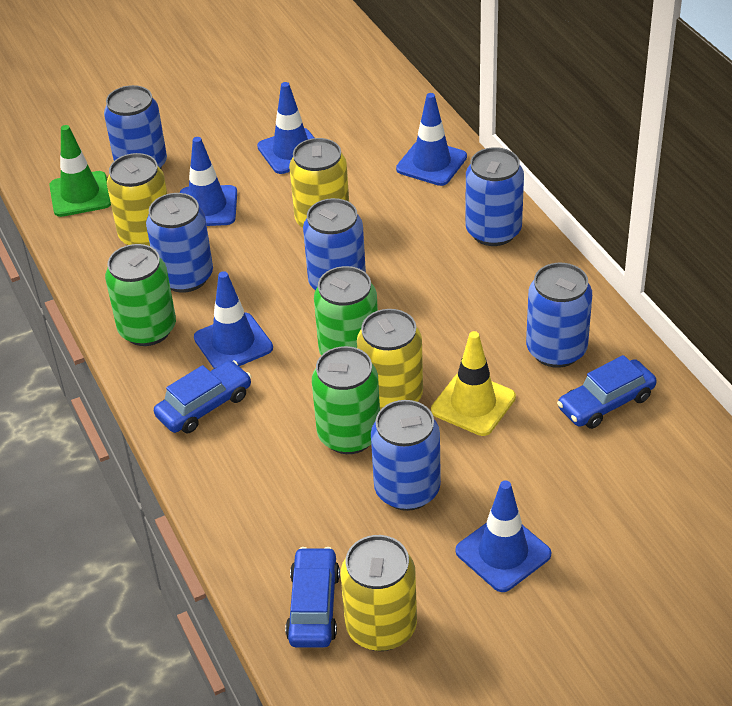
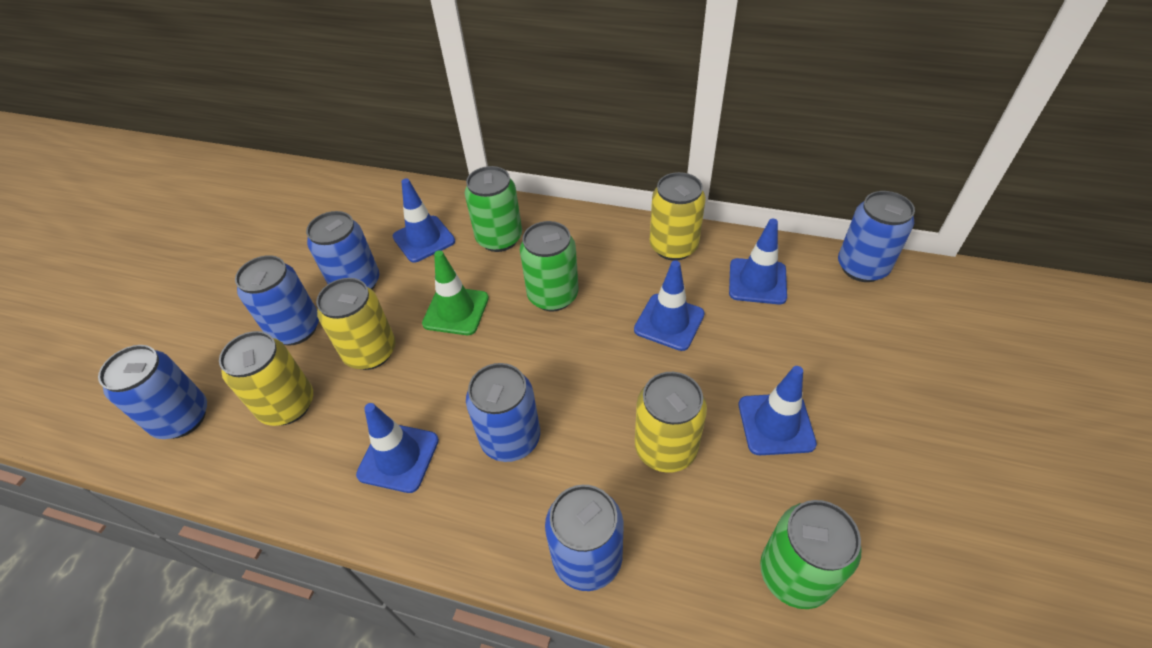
blue car: 3 -> 0
yellow traffic cone: 1 -> 0

